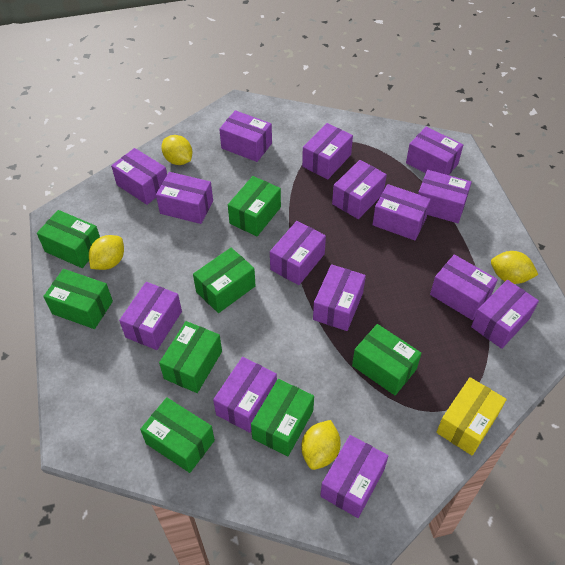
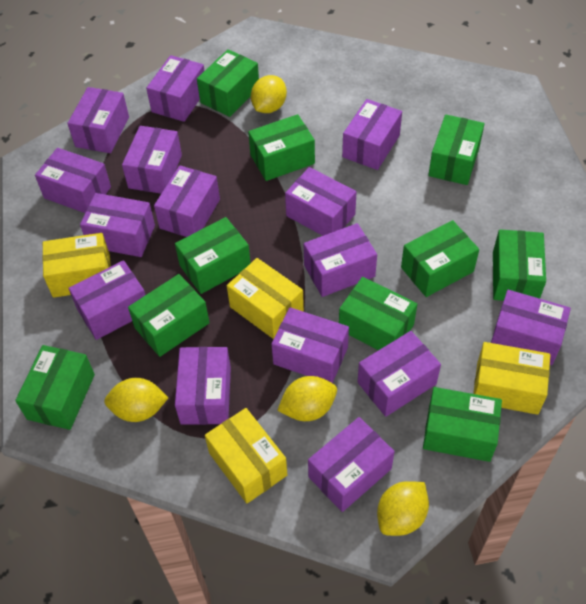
green box: 8 -> 10
yellow box: 1 -> 4

